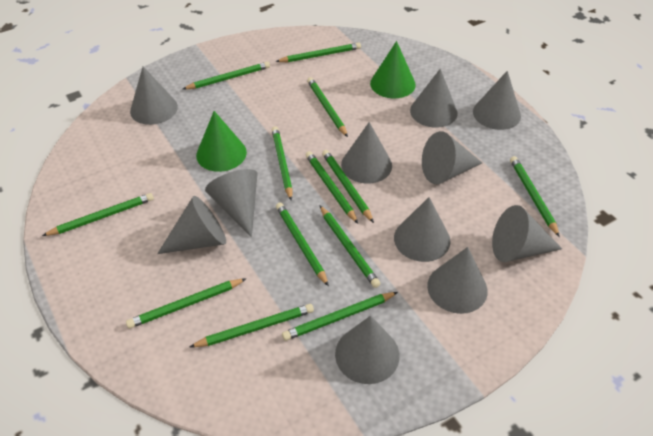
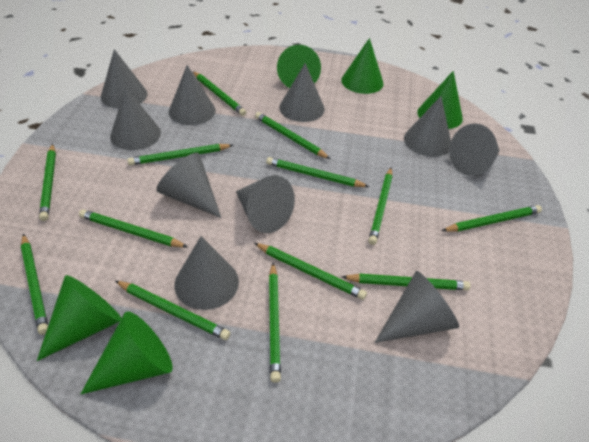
green cone: 2 -> 5
grey cone: 11 -> 10

